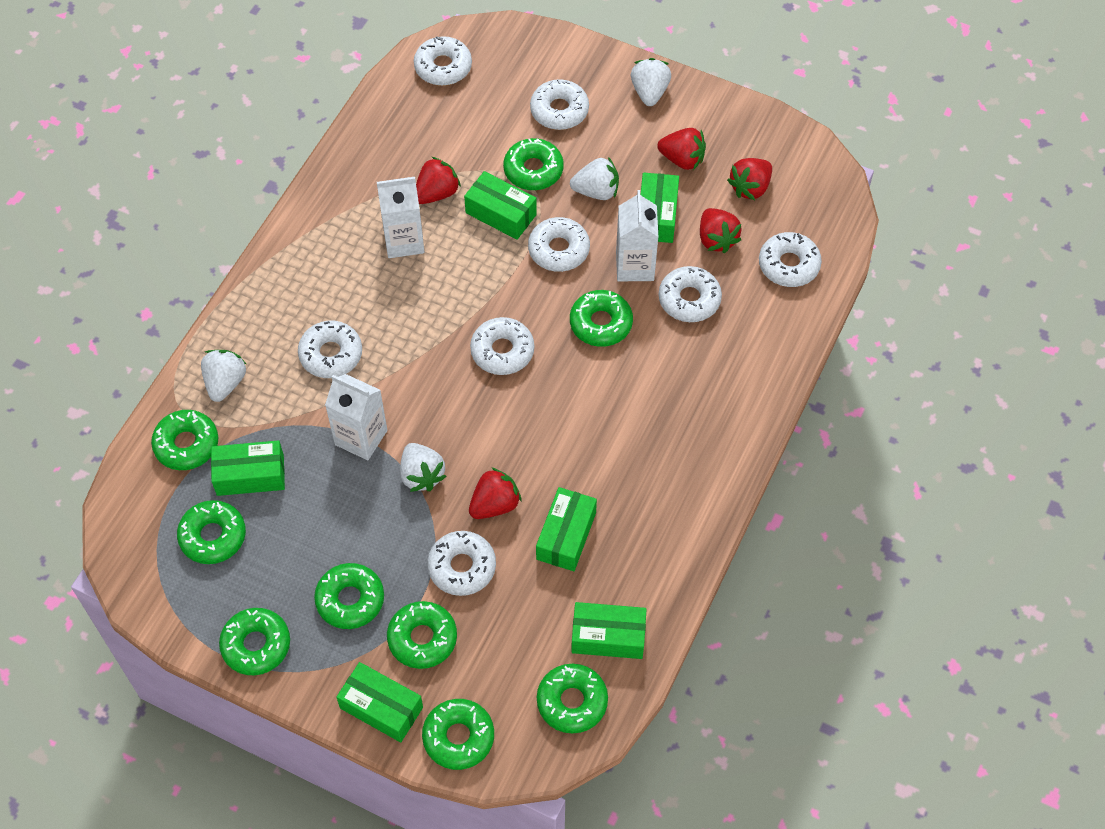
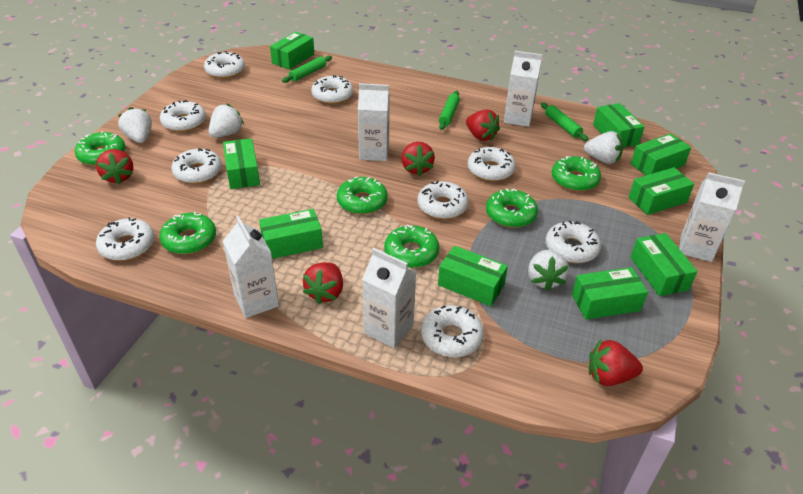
green box: 6 -> 9
green donut: 9 -> 6
green rolling pin: 0 -> 3
white carton: 3 -> 5
white donut: 8 -> 9

